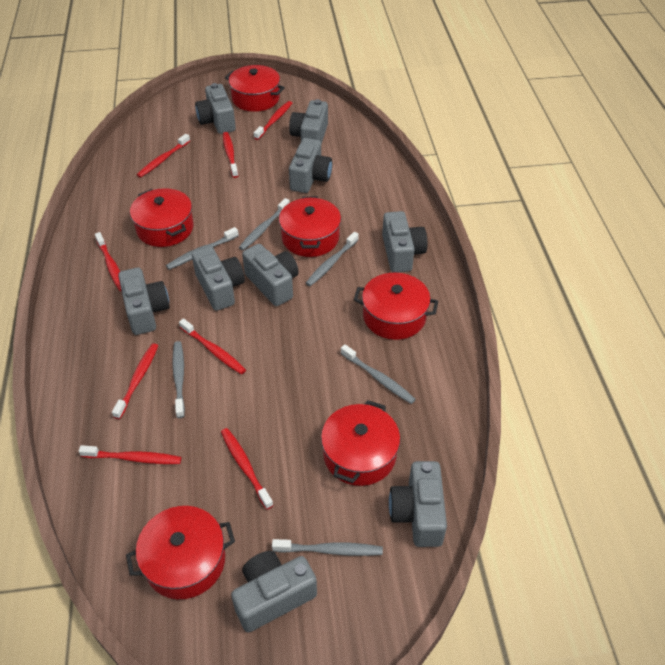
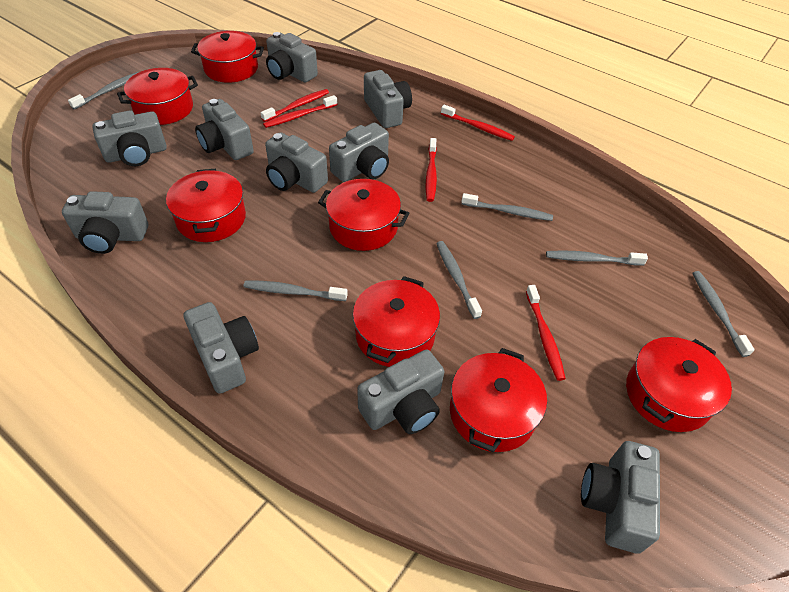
grey camera: 9 -> 10
red pot: 6 -> 7
red toothbrush: 8 -> 5

